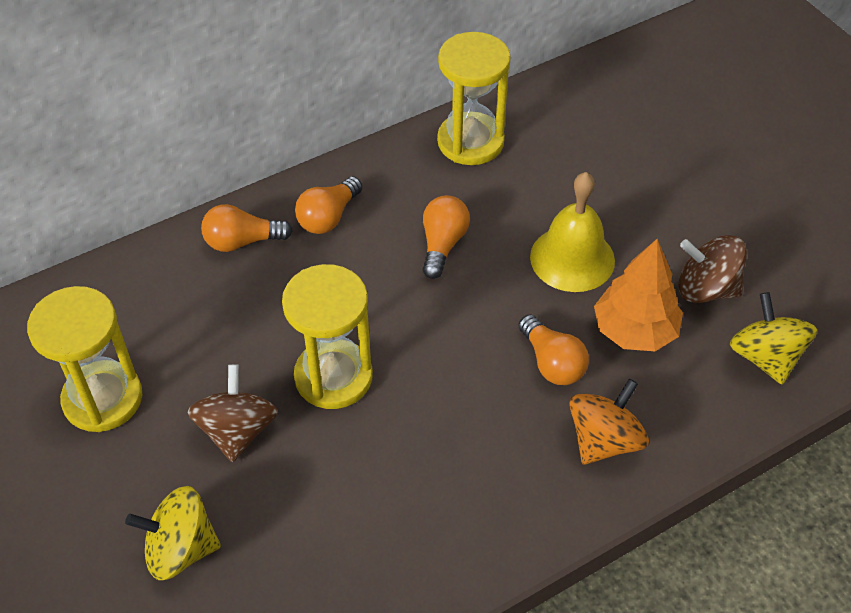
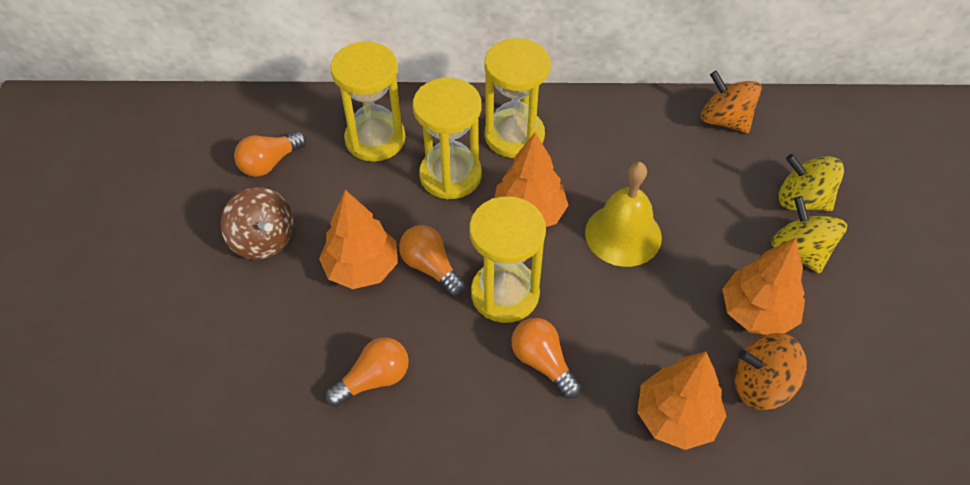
brown spinning top: 2 -> 1
orange spinning top: 1 -> 2
orange tree: 1 -> 4
yellow hourglass: 3 -> 4

